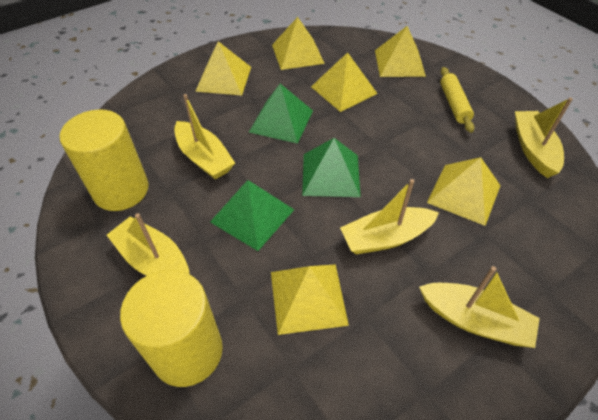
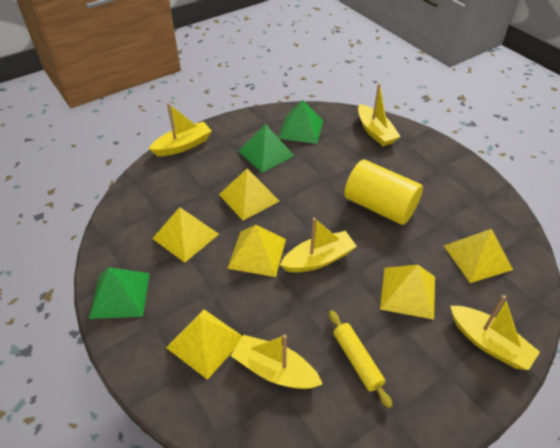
yellow cylinder: 2 -> 1

